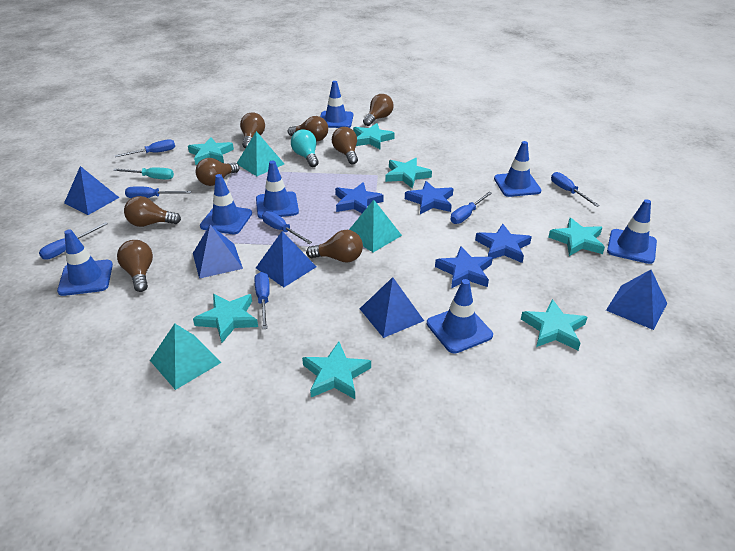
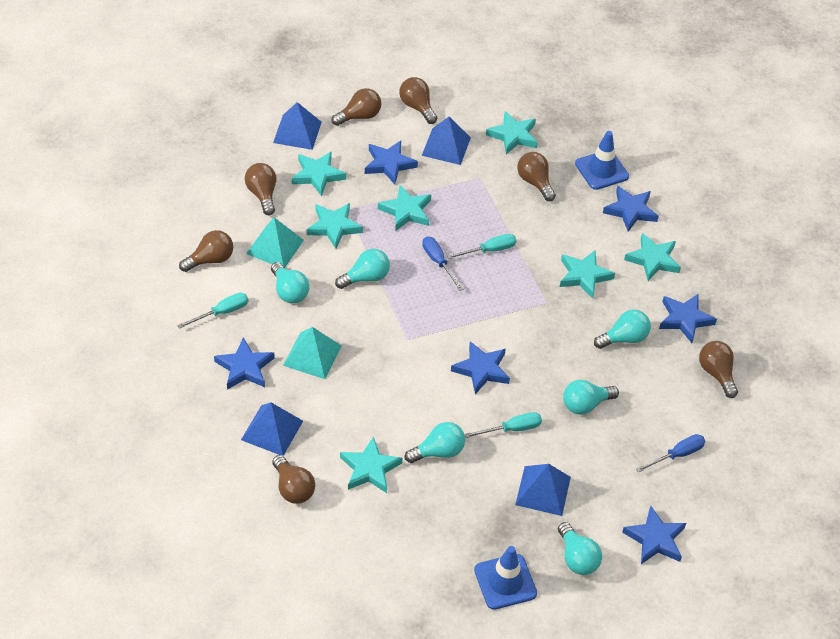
blue pyramid: 5 -> 4
blue screwdriver: 7 -> 2
blue star: 4 -> 6
blue traffic cone: 7 -> 2
brown light bulb: 8 -> 7
turquoise light bulb: 1 -> 6
turquoise pyramid: 3 -> 2
turquoise screwdriver: 1 -> 3

